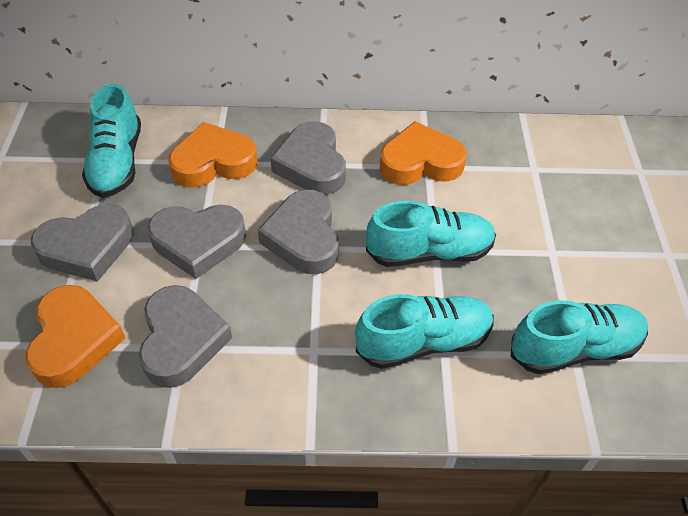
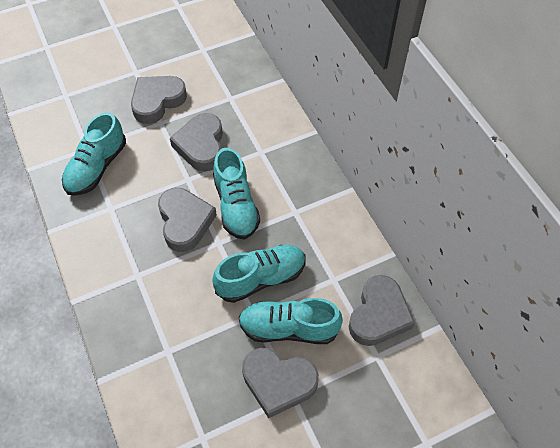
orange heart: 3 -> 0

